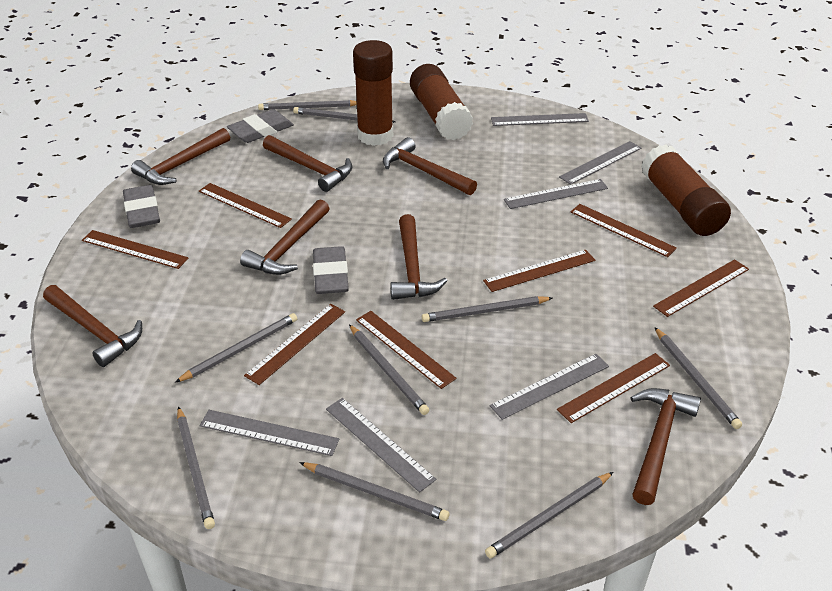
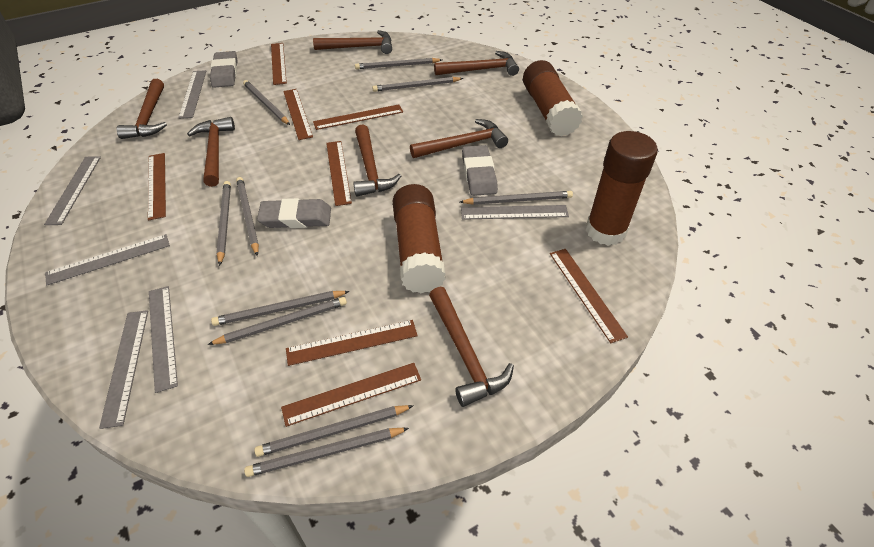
grey pencil: 9 -> 10

